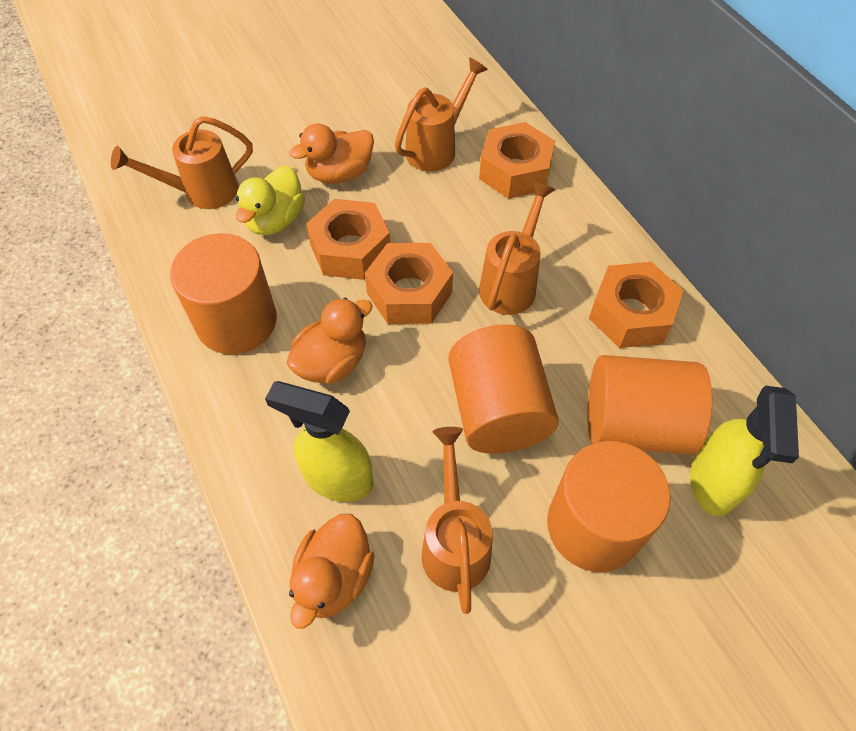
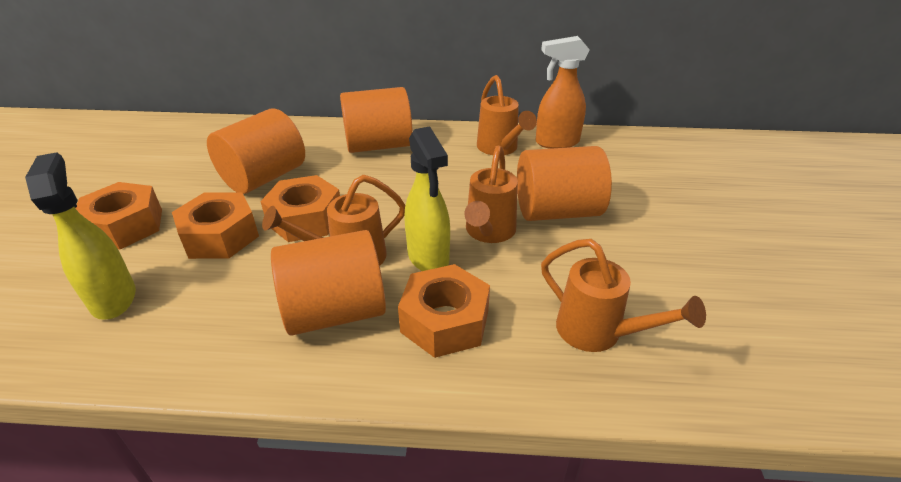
orange duck: 3 -> 0
orange spray bottle: 0 -> 1
yellow duck: 1 -> 0

